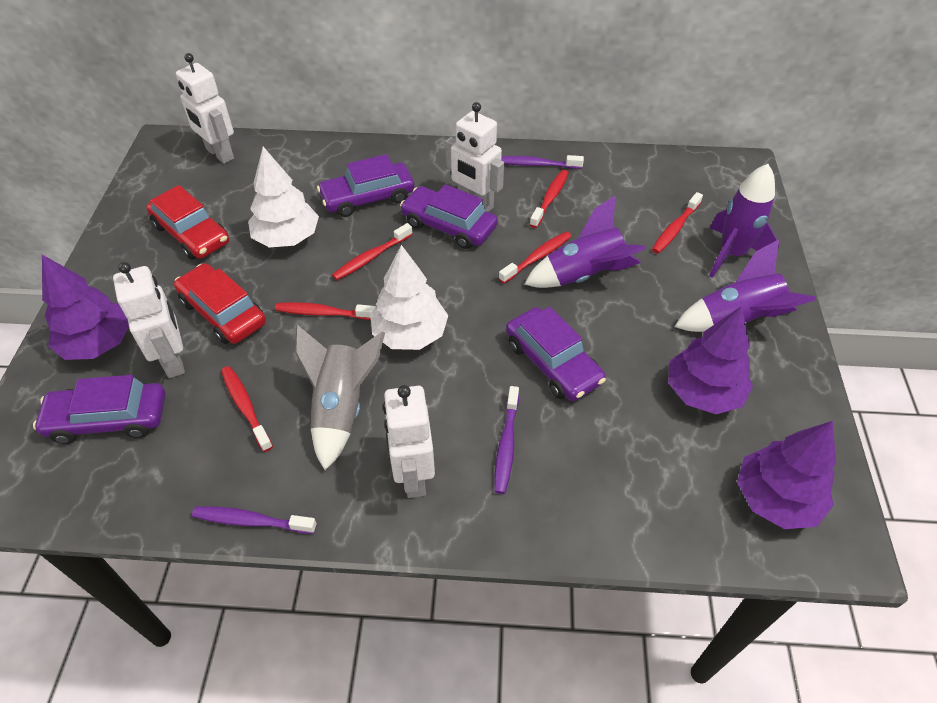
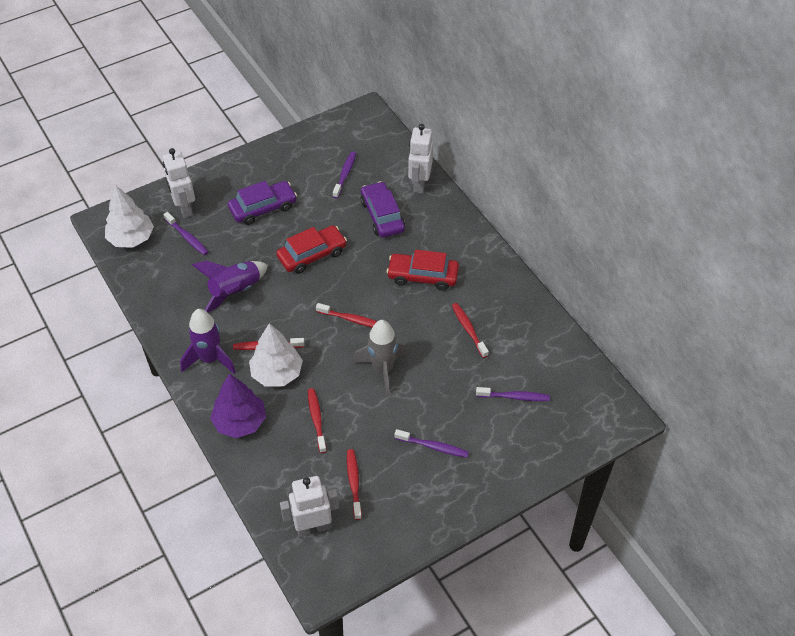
purple car: 4 -> 2
purple rocket: 3 -> 2
purple toothbrush: 3 -> 4
purple tree: 3 -> 1
red toothbrush: 6 -> 5
white robot: 4 -> 3

